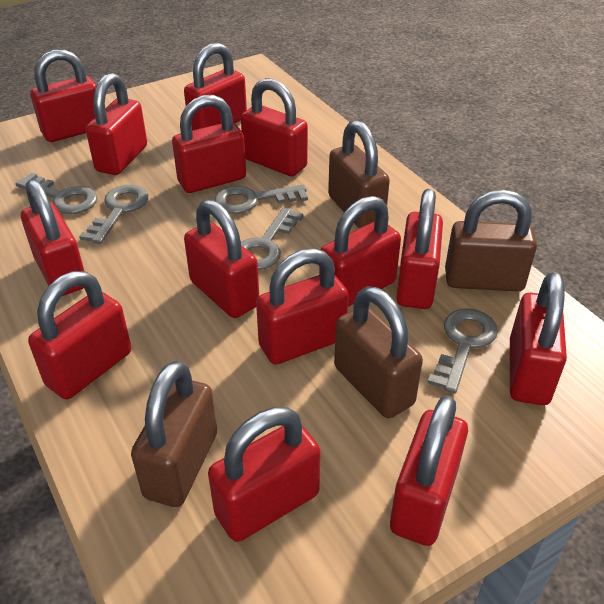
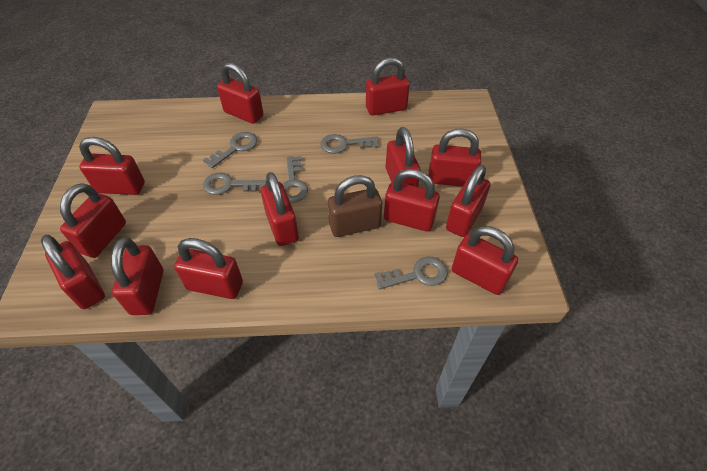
brown padlock: 4 -> 1
red padlock: 14 -> 13

